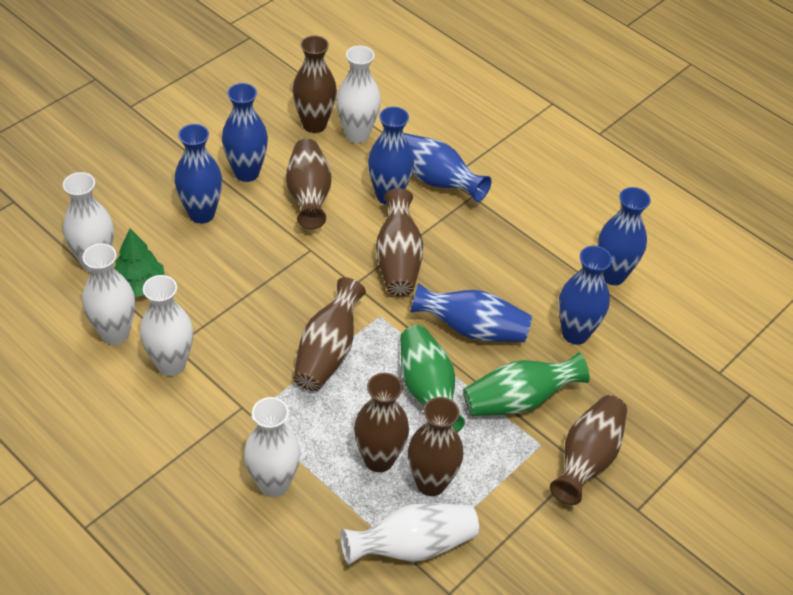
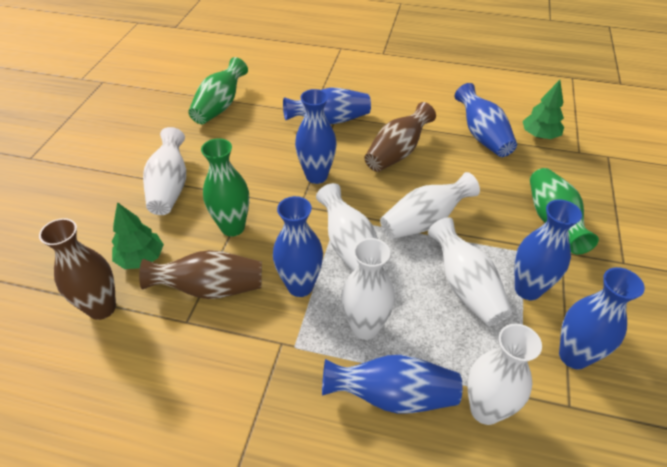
brown vase: 7 -> 3
green tree: 1 -> 2
green vase: 2 -> 3

